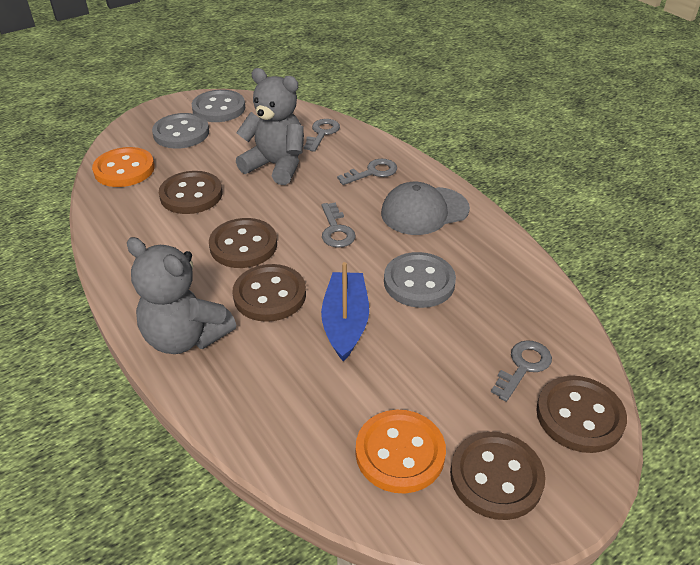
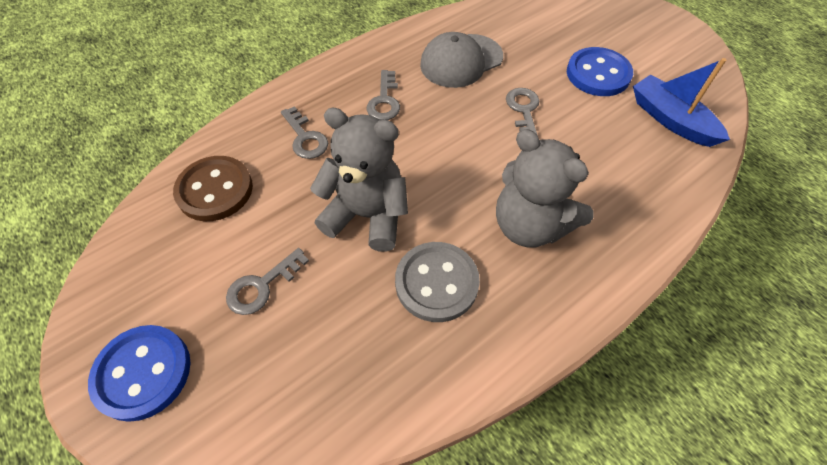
blue button: 0 -> 2
brown button: 5 -> 1
grey button: 3 -> 1
orange button: 2 -> 0

